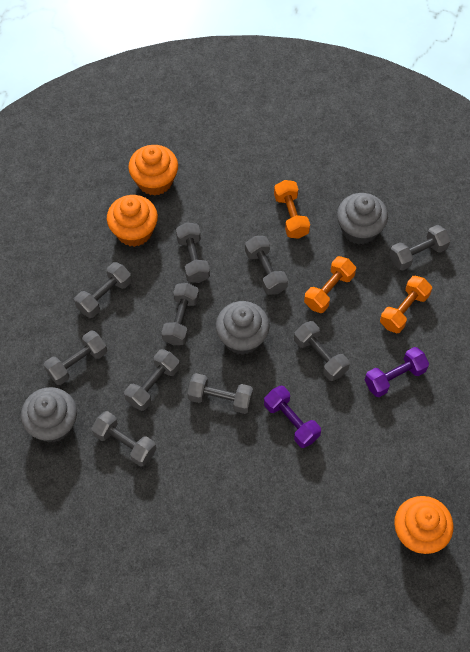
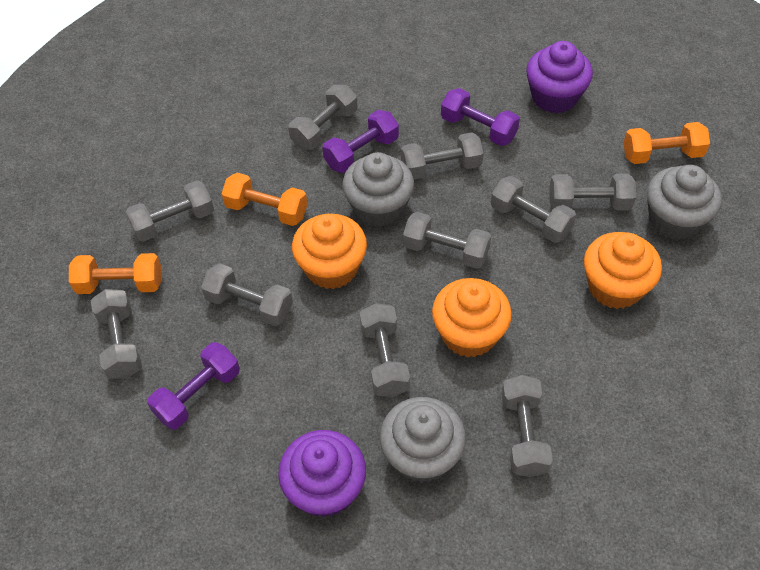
purple cupcake: 0 -> 2
purple dumbbell: 2 -> 3

